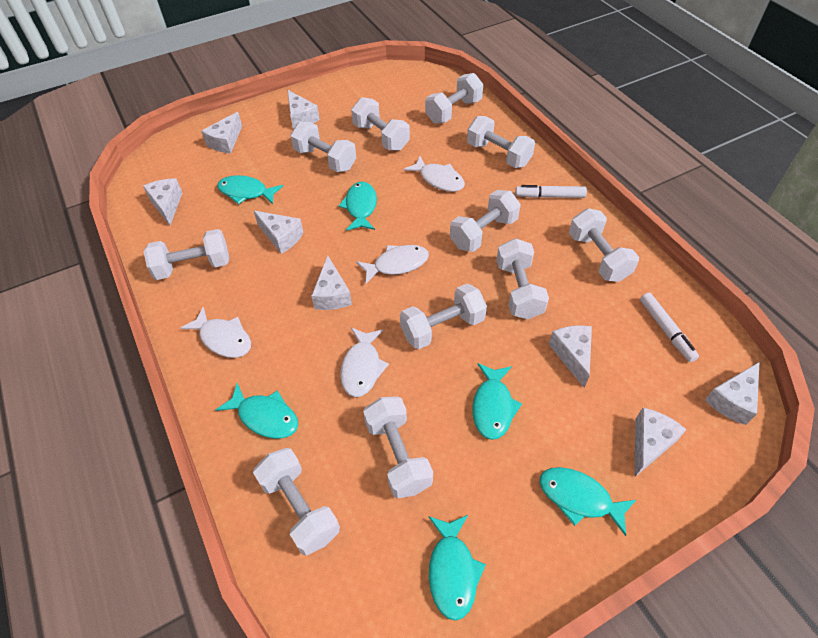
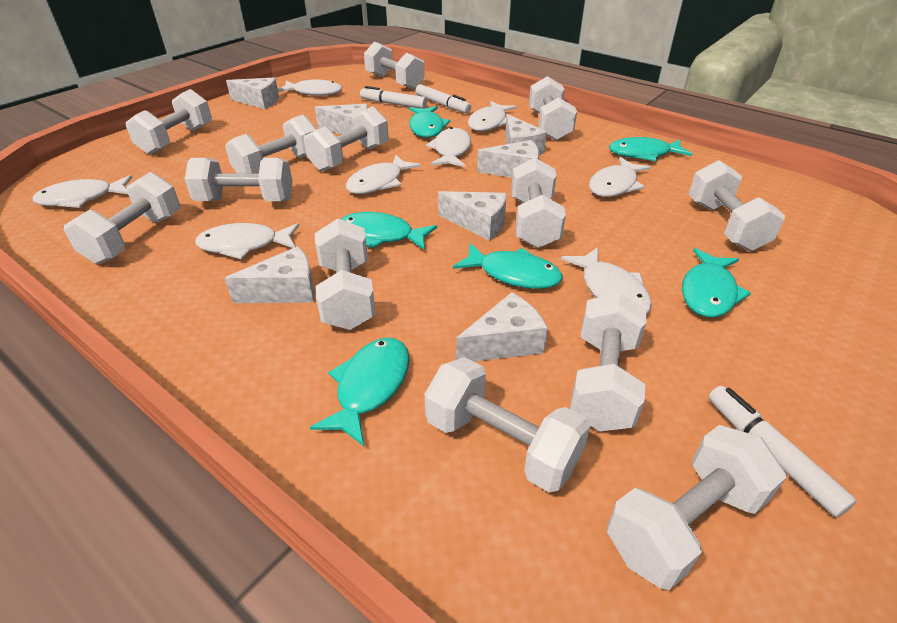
white cheese: 8 -> 7
white dumbbell: 11 -> 13
white fish: 4 -> 8
white marker: 2 -> 3

